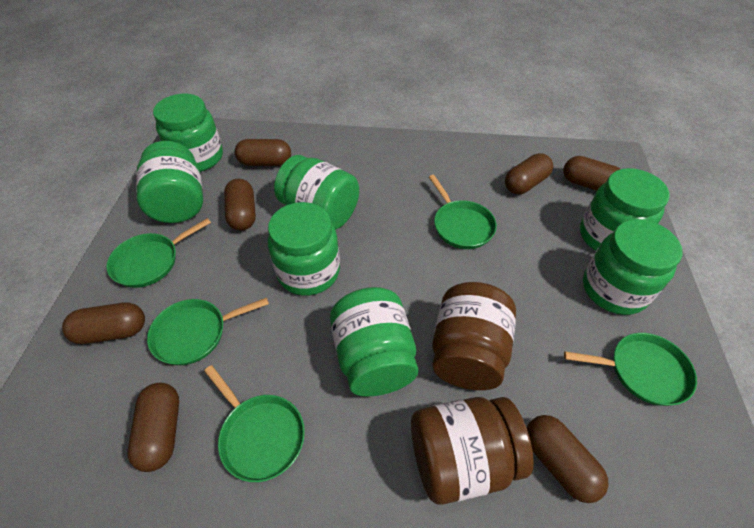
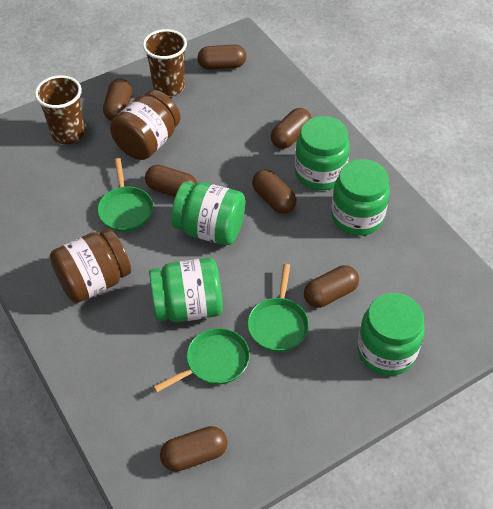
brown cup: 0 -> 2
green jar: 7 -> 5
green pan: 5 -> 3

